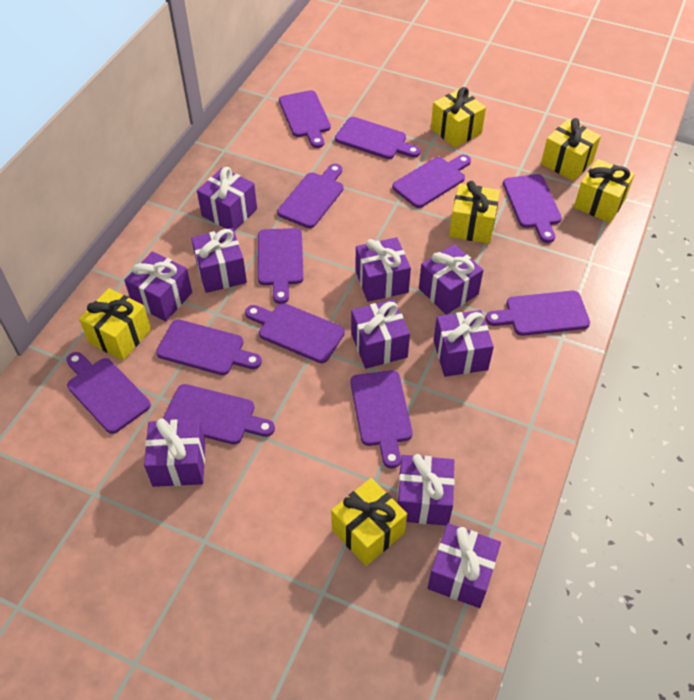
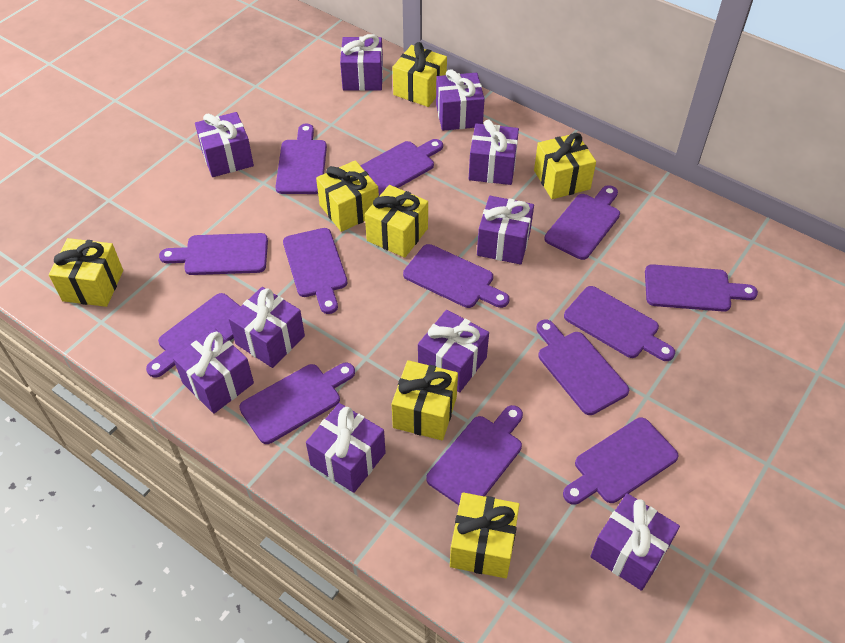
purple cutting board: 12 -> 13
yellow gift: 6 -> 7

